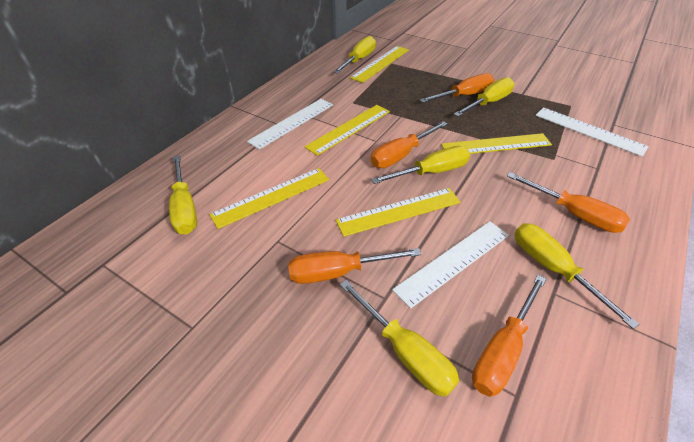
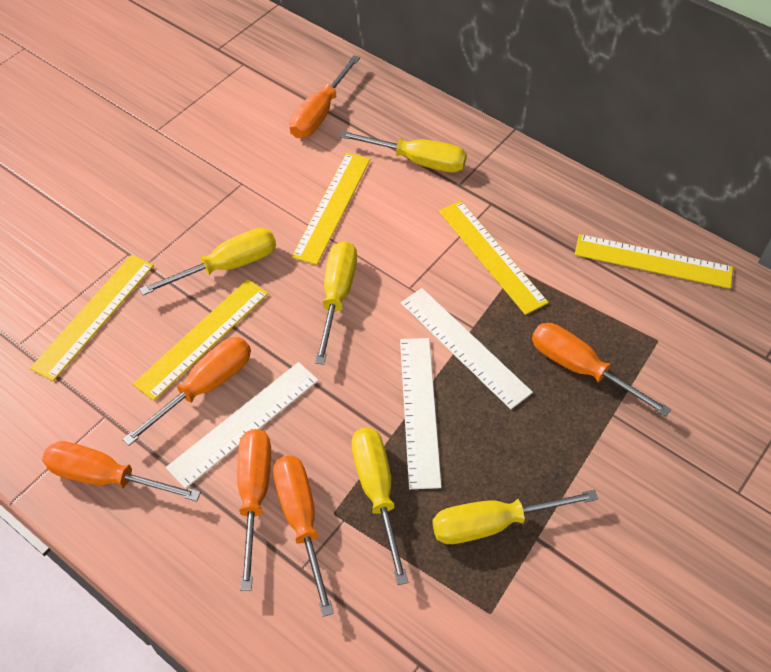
orange screwdriver: 5 -> 6
yellow screwdriver: 6 -> 5

